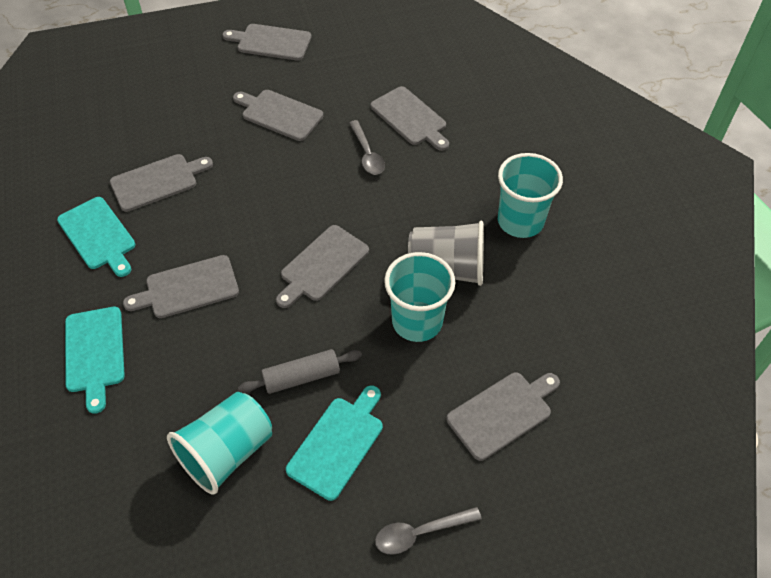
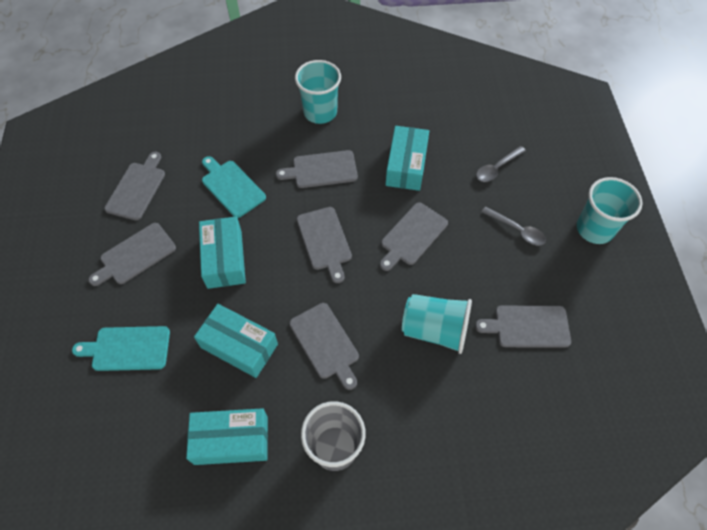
grey rolling pin: 1 -> 0
turquoise box: 0 -> 4
turquoise cutting board: 3 -> 2

